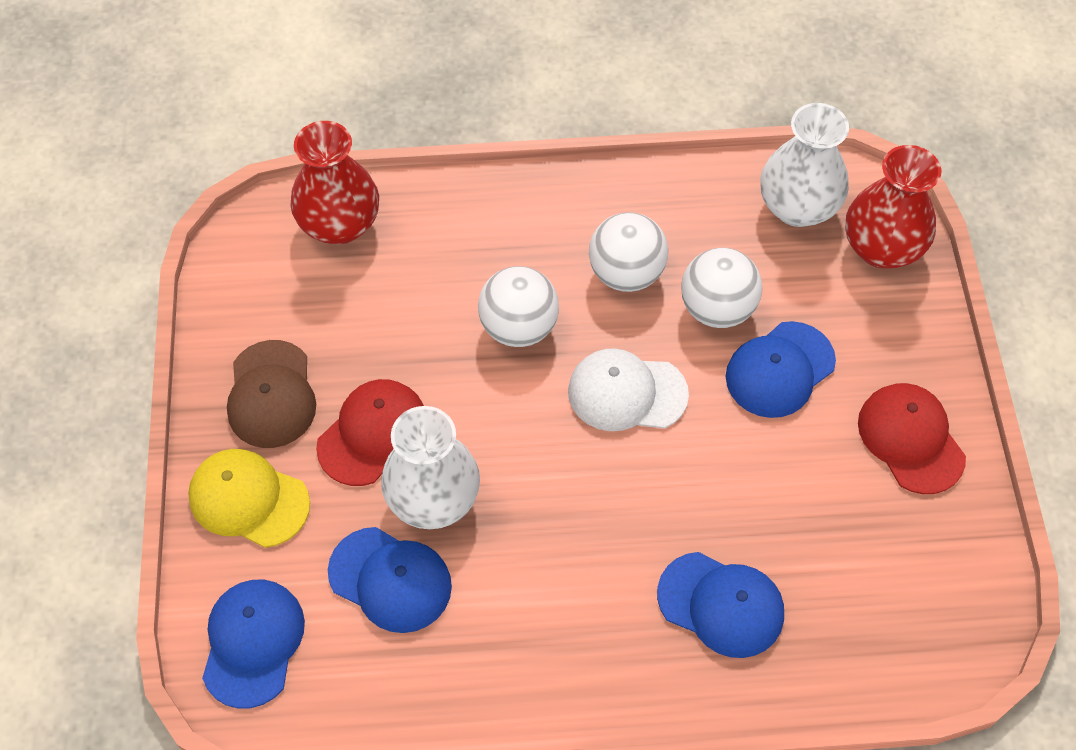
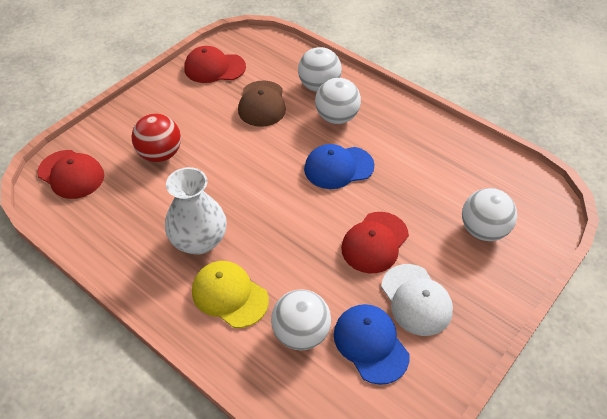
blue cap: 4 -> 2
red ball: 0 -> 1
red cap: 2 -> 3
red vase: 2 -> 0
white ball: 3 -> 4
white vase: 2 -> 1

